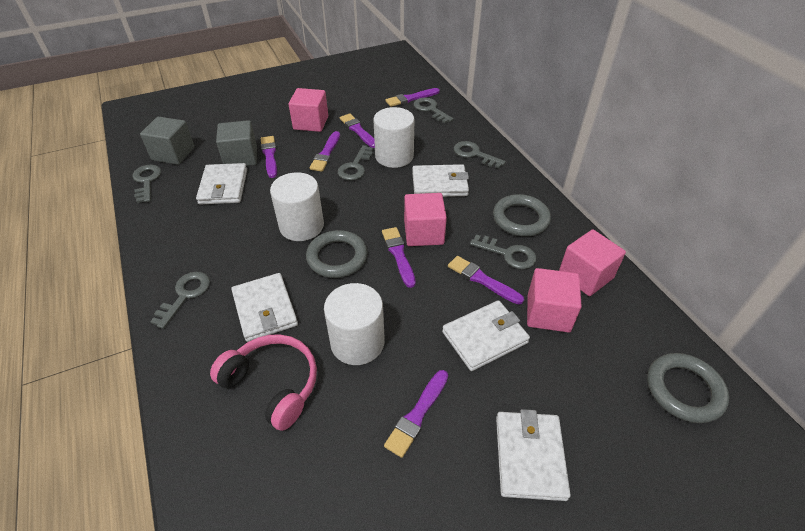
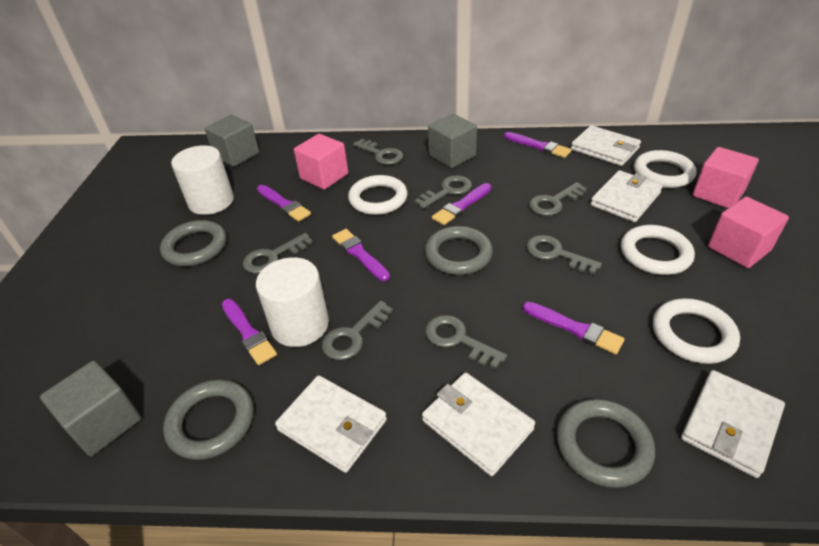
grey cube: 2 -> 3
grey key: 6 -> 7
grey ring: 3 -> 4
pink cube: 4 -> 3
pink headphones: 1 -> 0
purple brush: 7 -> 6
white cylinder: 3 -> 2
white ring: 0 -> 4

